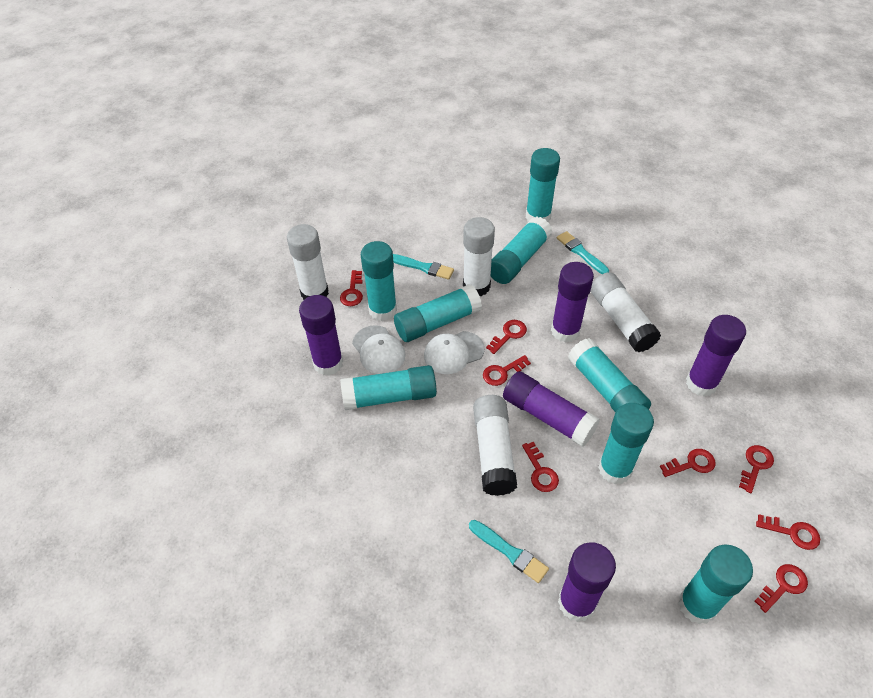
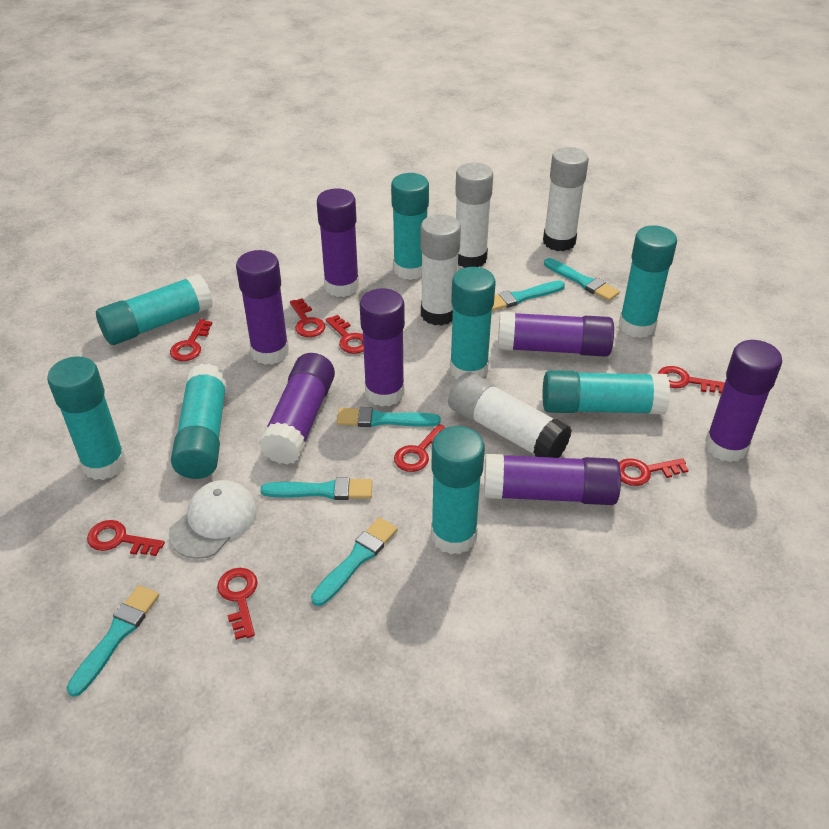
purple glue stick: 5 -> 7
turquoise brush: 3 -> 6
white cap: 2 -> 1

